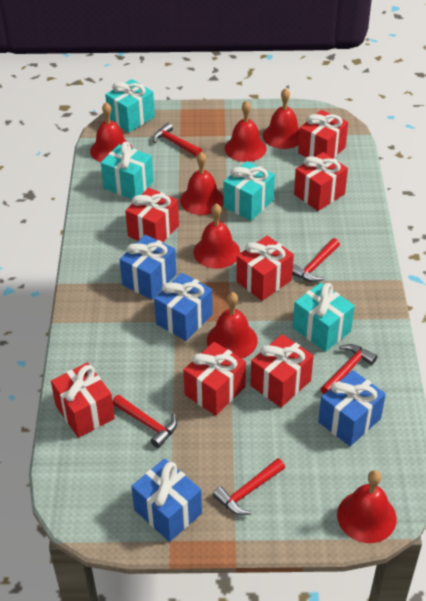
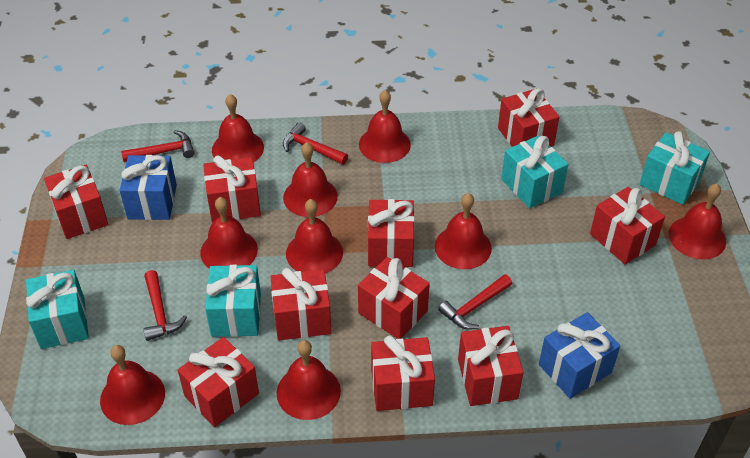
blue gift: 4 -> 2
red bell: 7 -> 9
red gift: 7 -> 10
red hammer: 5 -> 4

